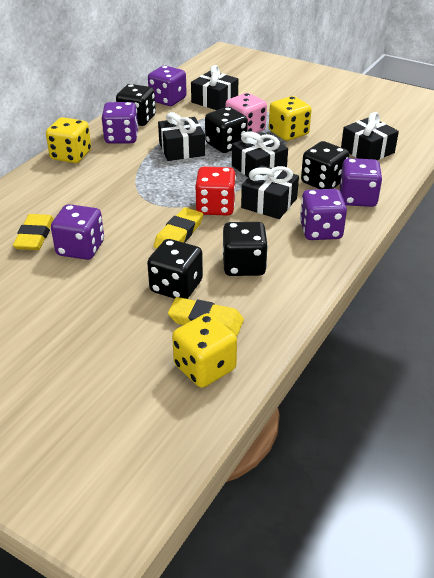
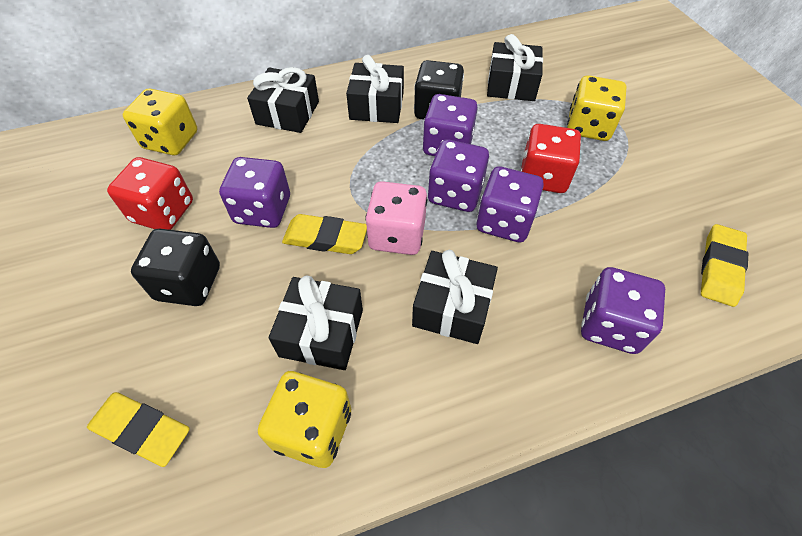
black dice: 5 -> 2
red dice: 1 -> 2

